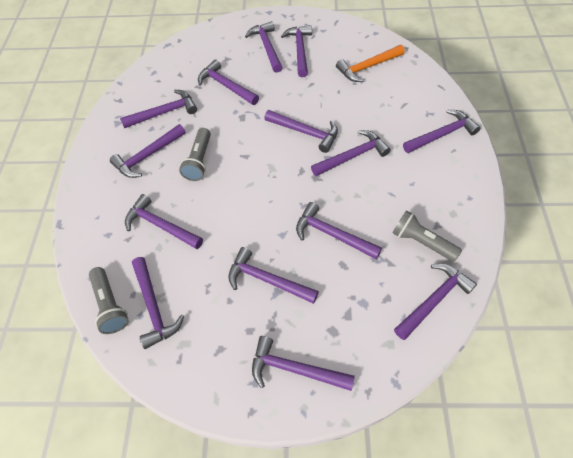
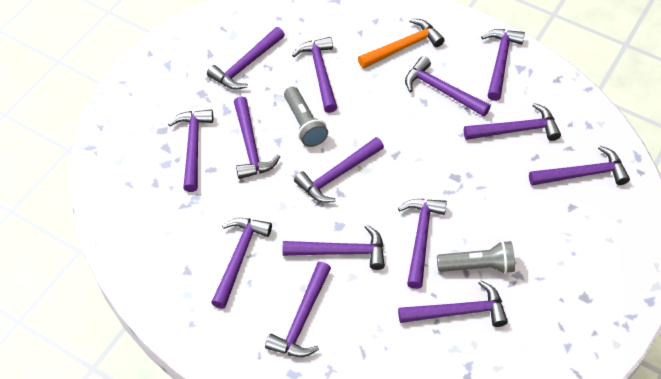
grey flashlight: 3 -> 2

